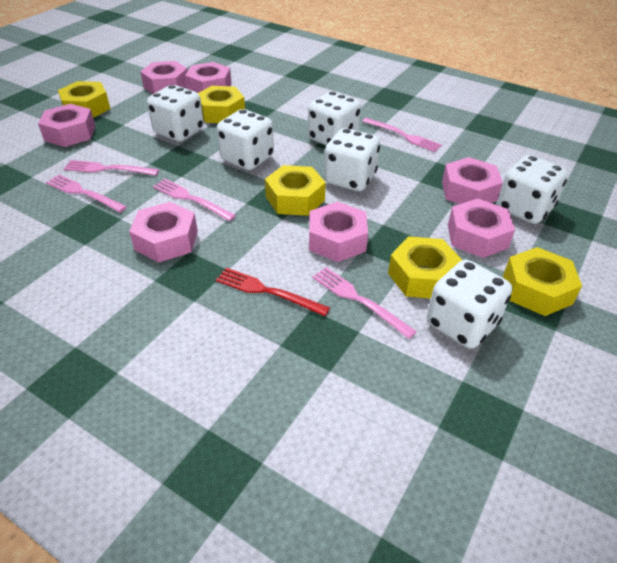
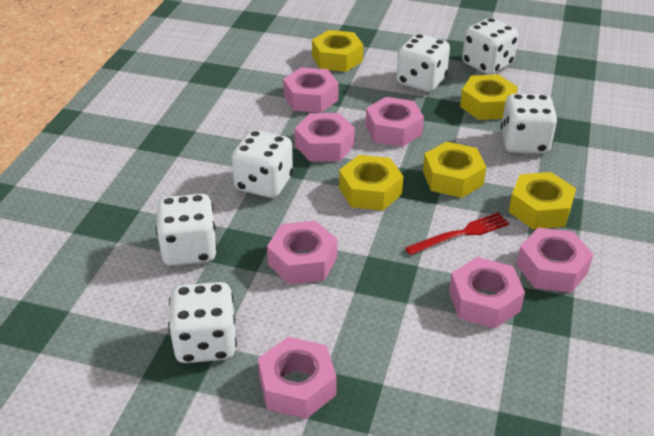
pink fork: 5 -> 0

